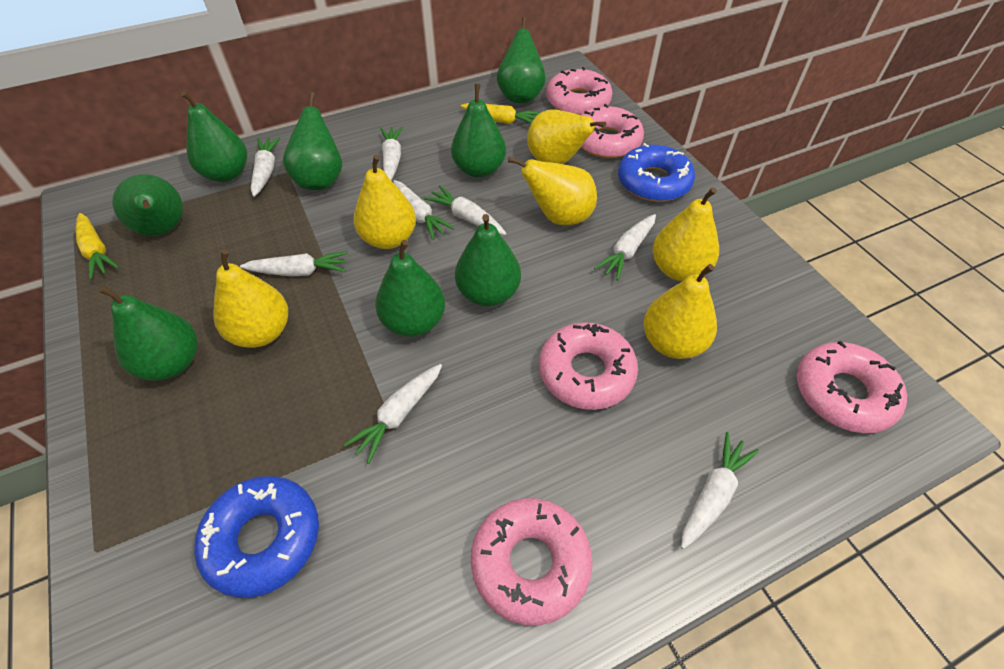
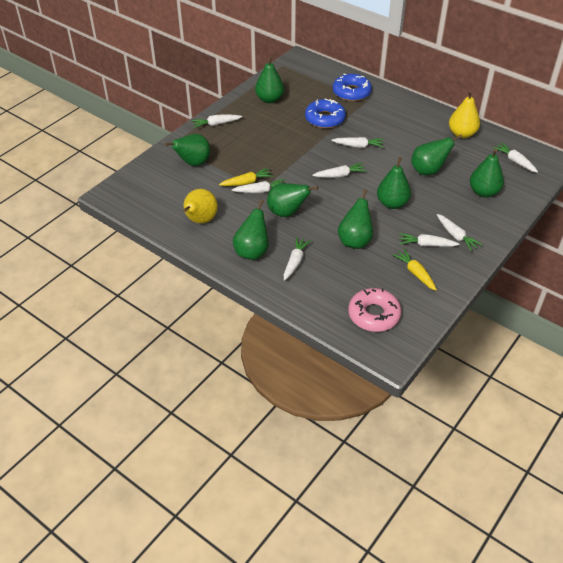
pink donut: 5 -> 1
yellow pear: 6 -> 2

